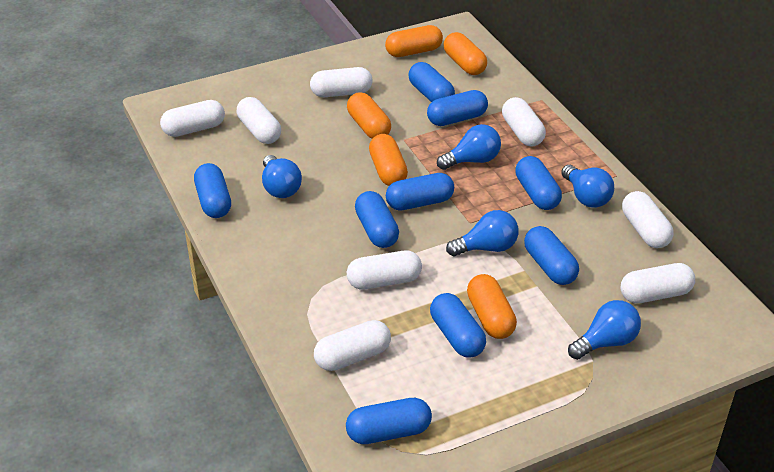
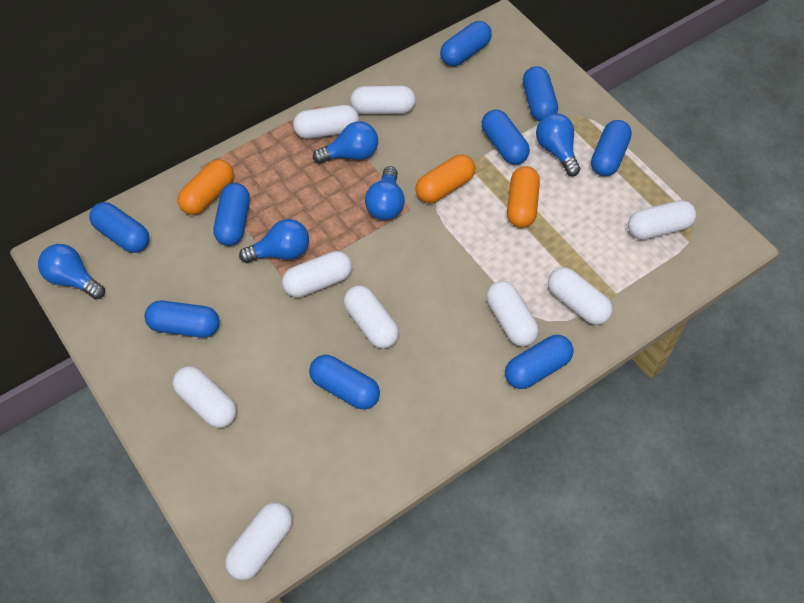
orange capsule: 5 -> 3
white capsule: 8 -> 9

